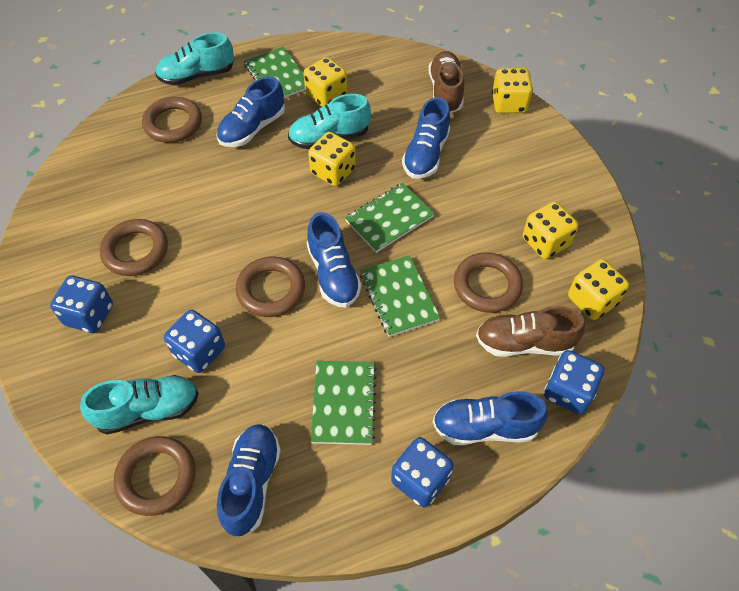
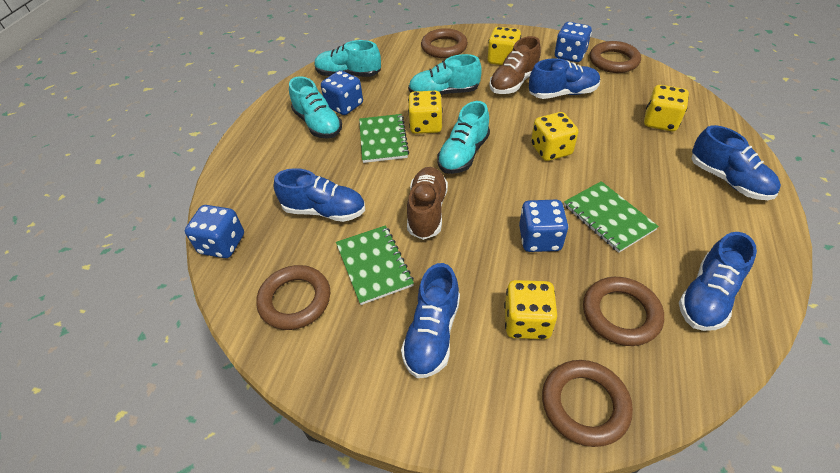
green notebook: 4 -> 3
turquoise shoe: 3 -> 4

